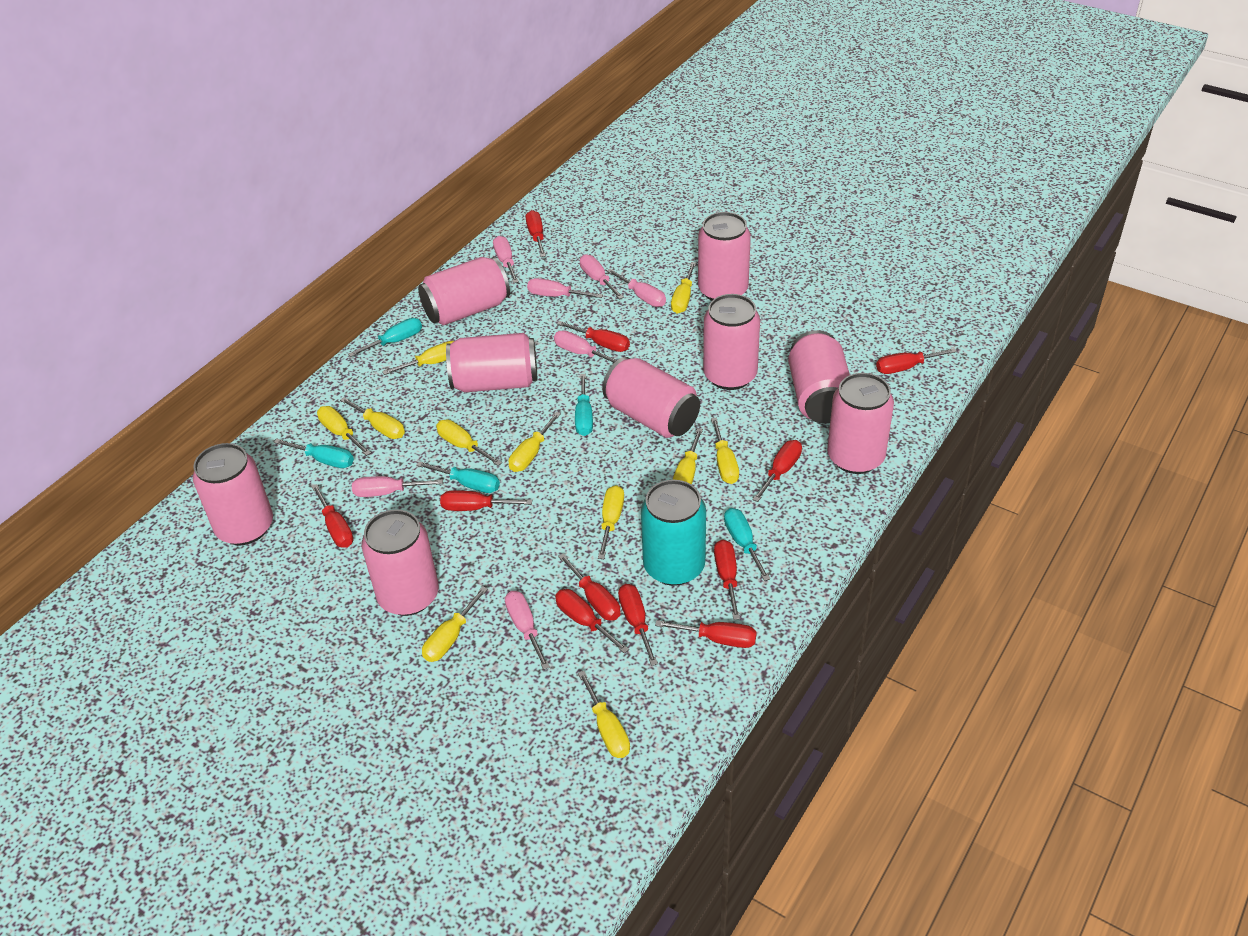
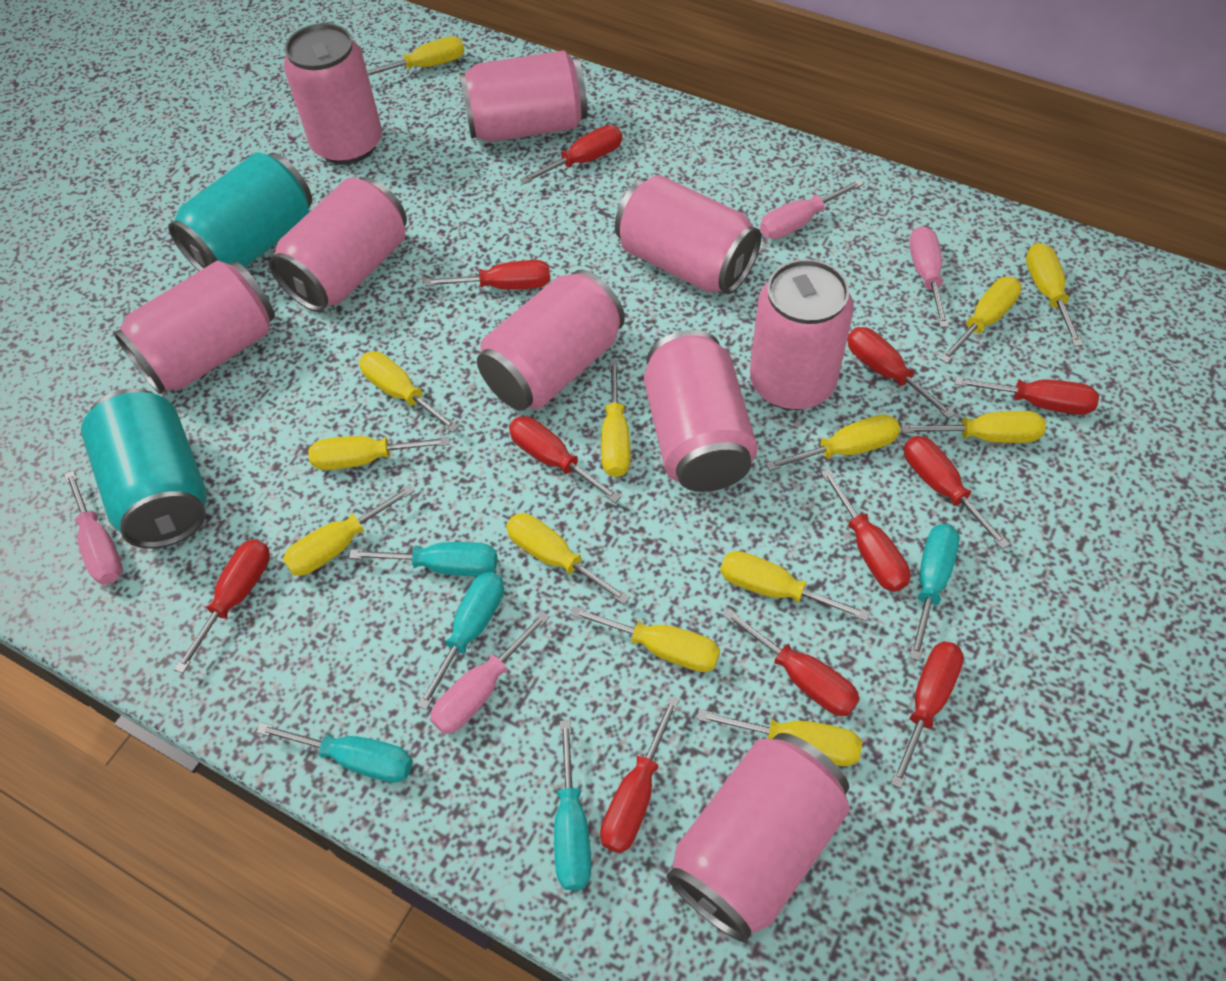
pink screwdriver: 7 -> 4
turquoise can: 1 -> 2
yellow screwdriver: 11 -> 13

